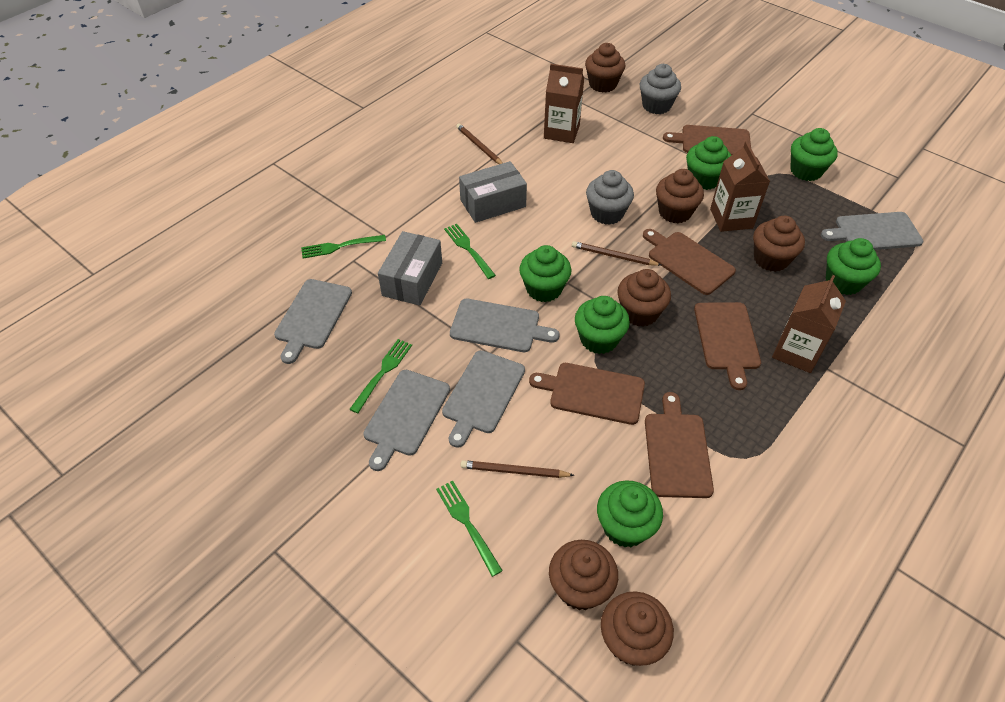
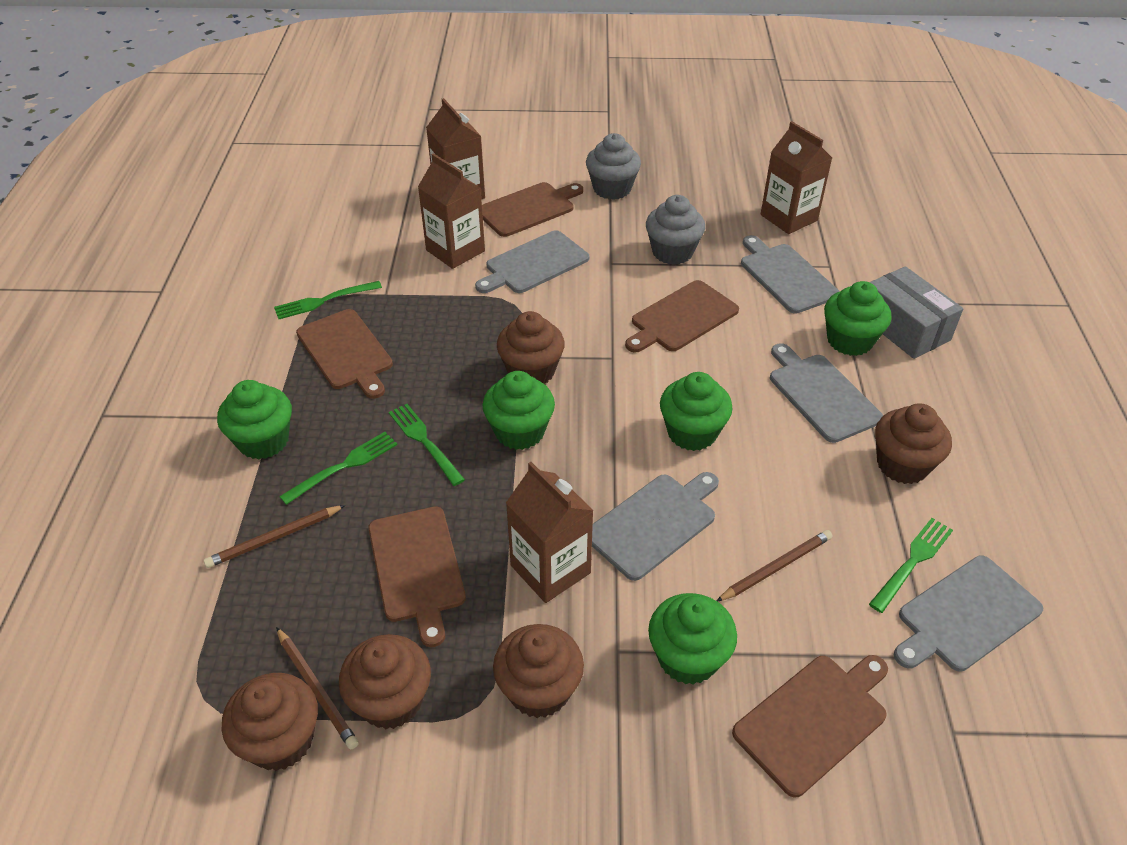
brown carton: 3 -> 4
brown cupcake: 6 -> 5
green cupcake: 6 -> 5
grey box: 2 -> 1

